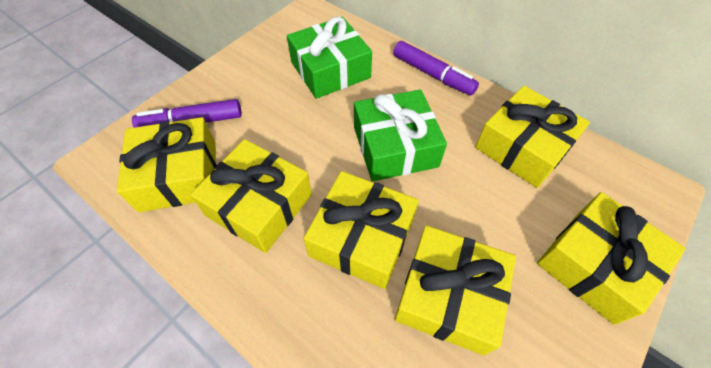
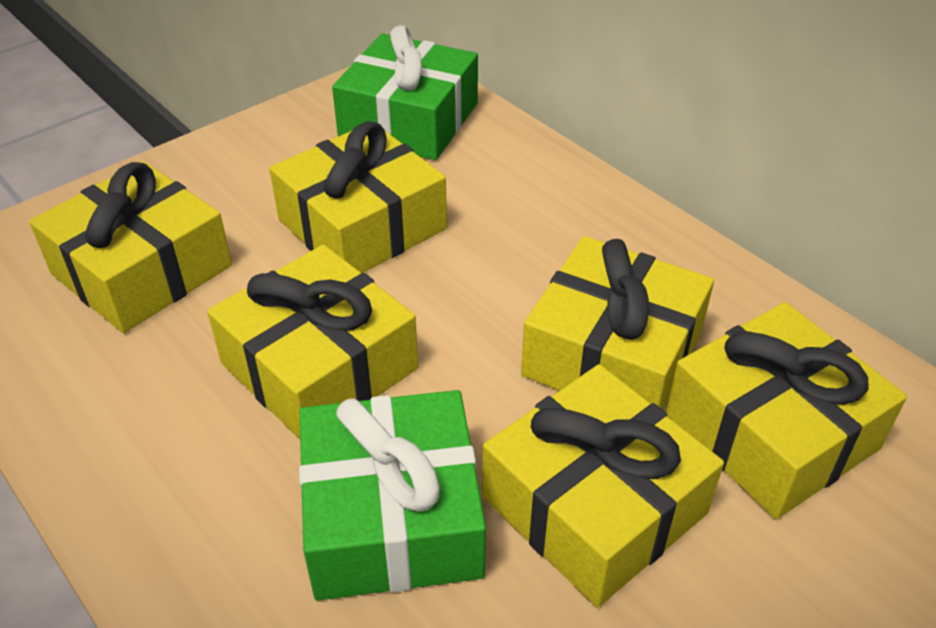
purple marker: 2 -> 0

